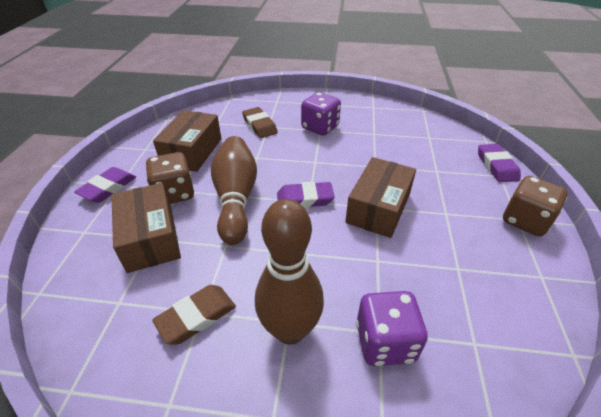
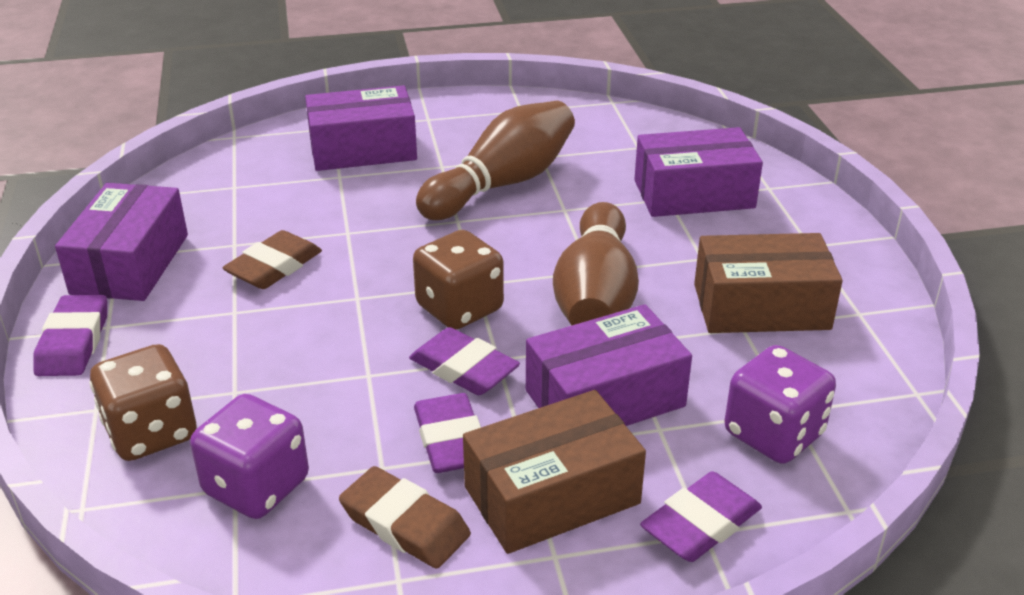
brown box: 3 -> 2
purple box: 0 -> 4
purple eraser: 3 -> 4

